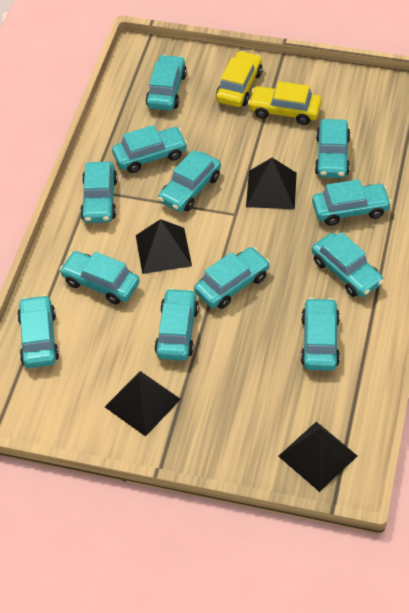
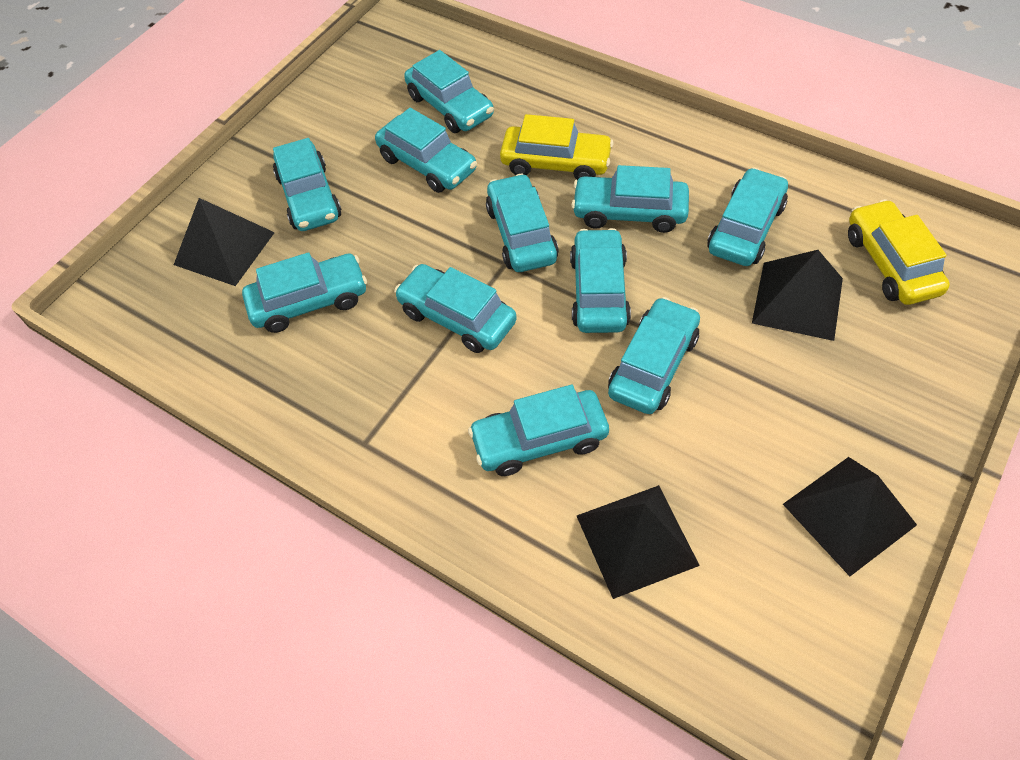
turquoise car: 12 -> 11

